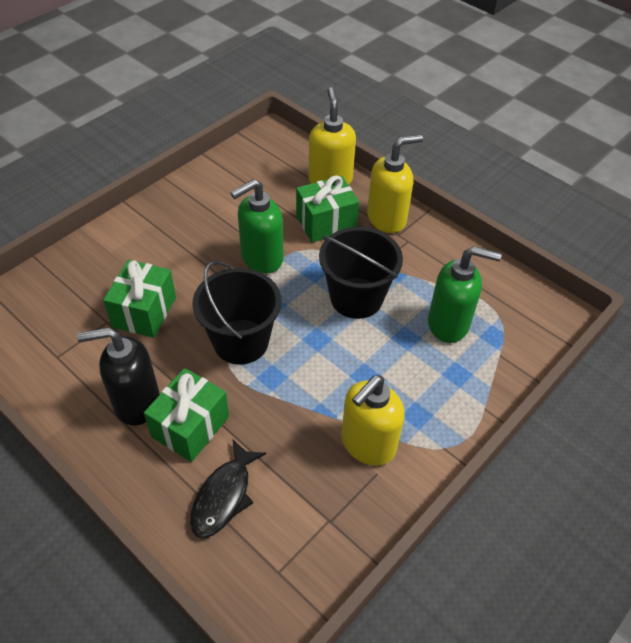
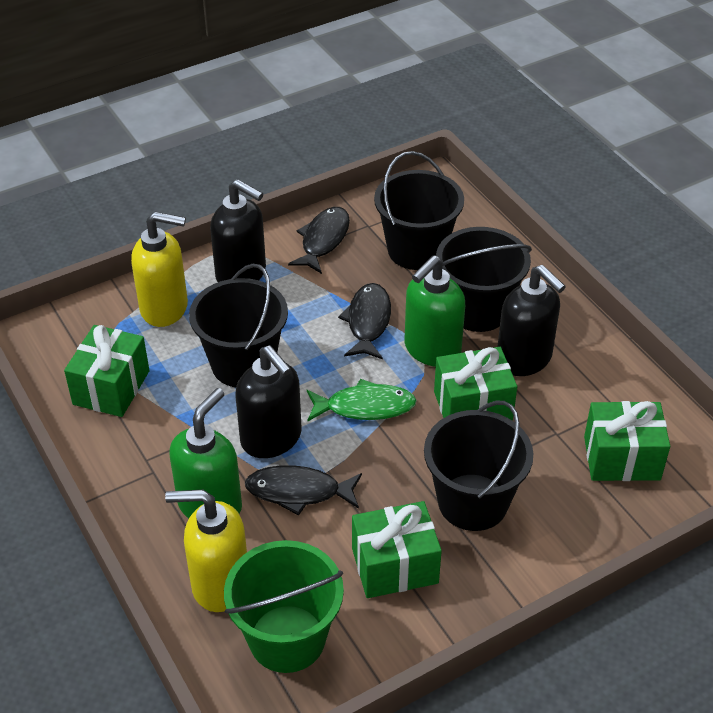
black bucket: 2 -> 4
black fish: 1 -> 3
black soap dispenser: 1 -> 3
green bucket: 0 -> 1
green fish: 0 -> 1
green gift: 3 -> 4
yellow soap dispenser: 3 -> 2

